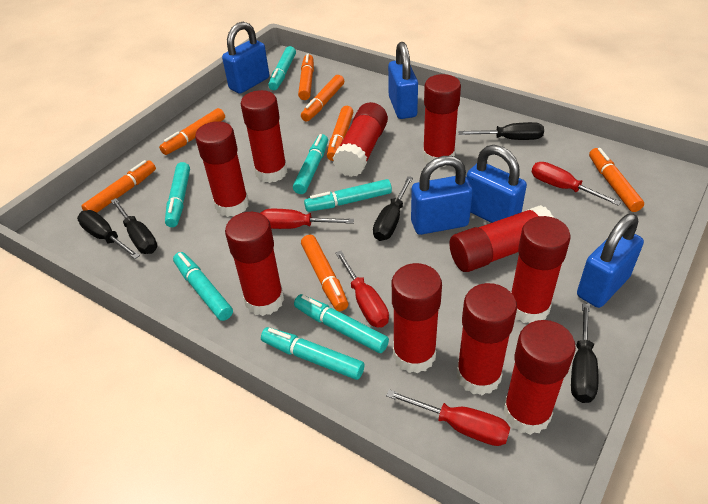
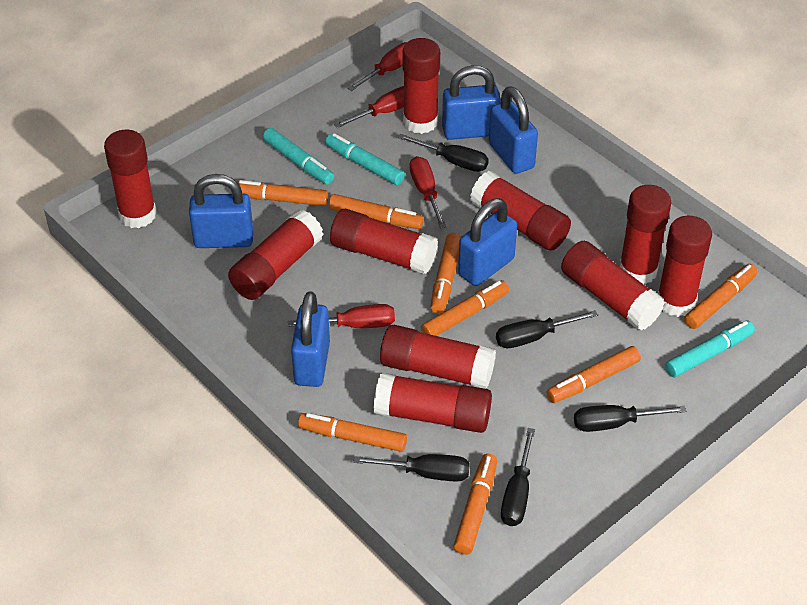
orange marker: 7 -> 8
turquoise marker: 7 -> 3

